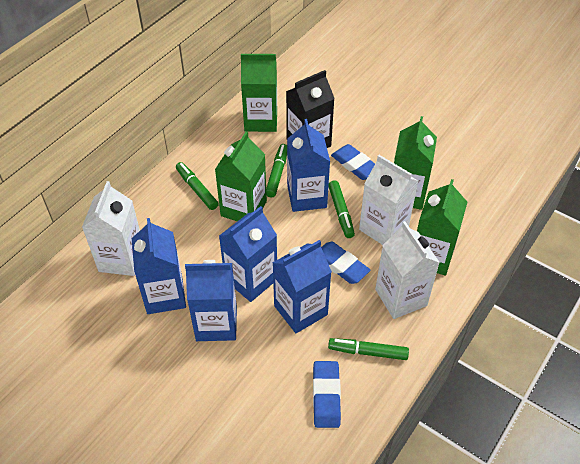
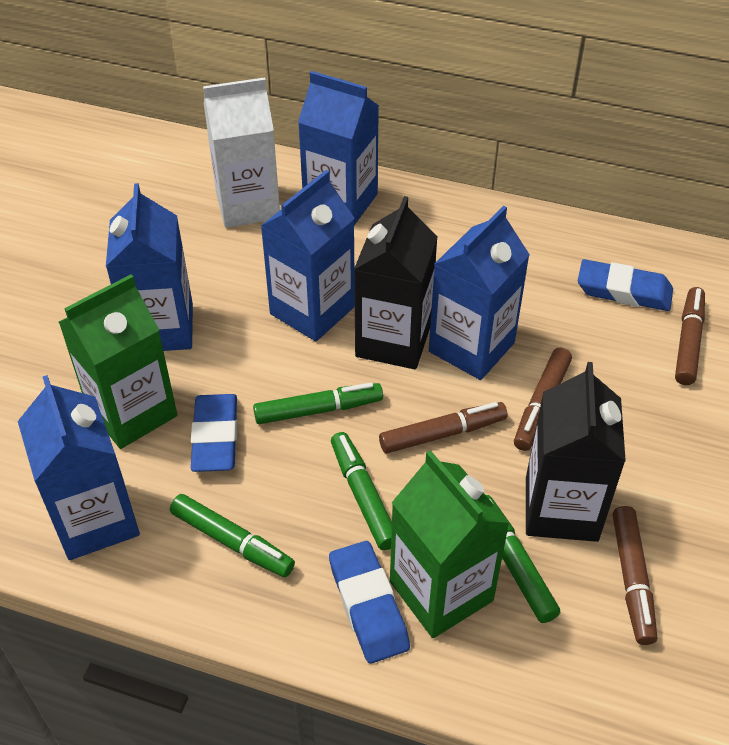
black carton: 1 -> 2
brown marker: 0 -> 4
green carton: 4 -> 2
white carton: 3 -> 1

